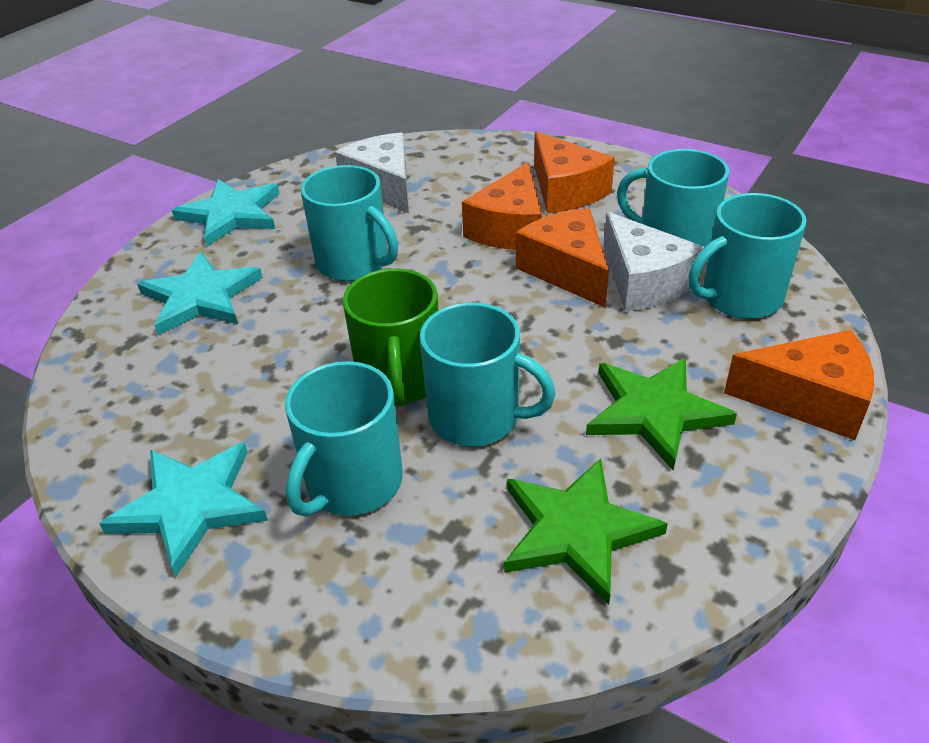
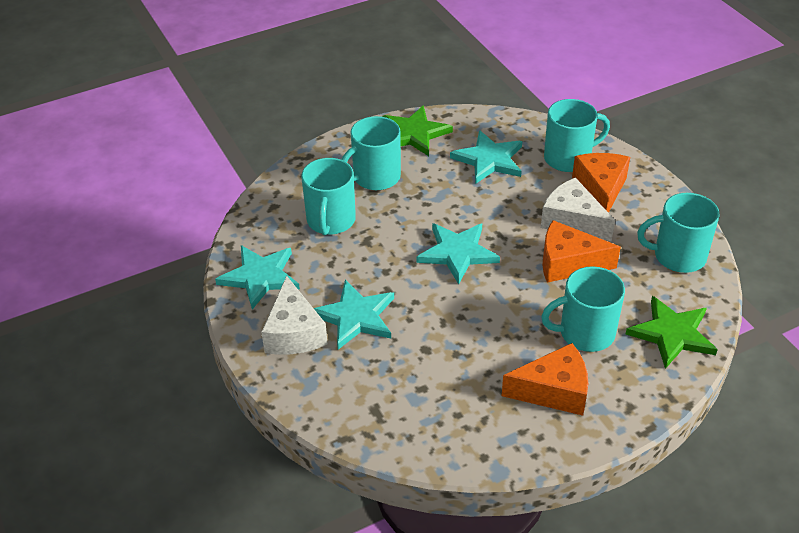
green mug: 1 -> 0
orange cheese: 4 -> 3
turquoise star: 3 -> 4

